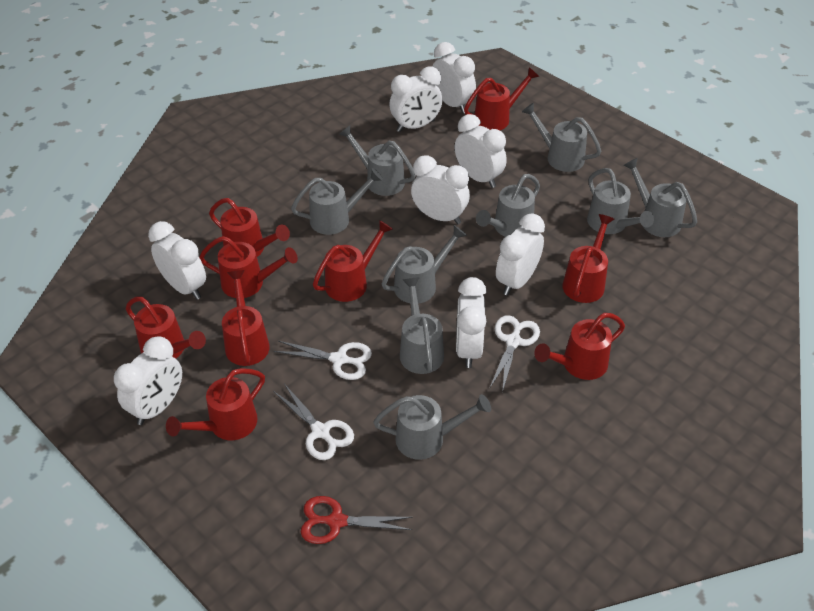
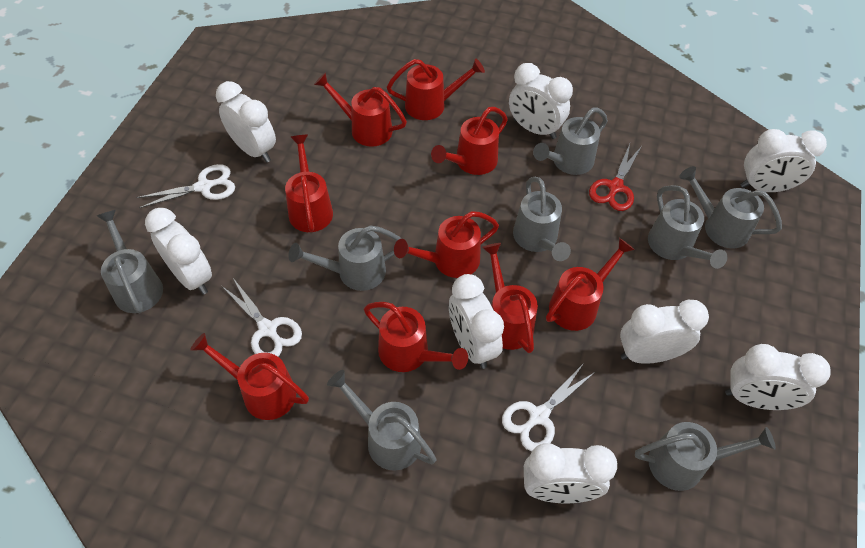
grey watering can: 9 -> 8

